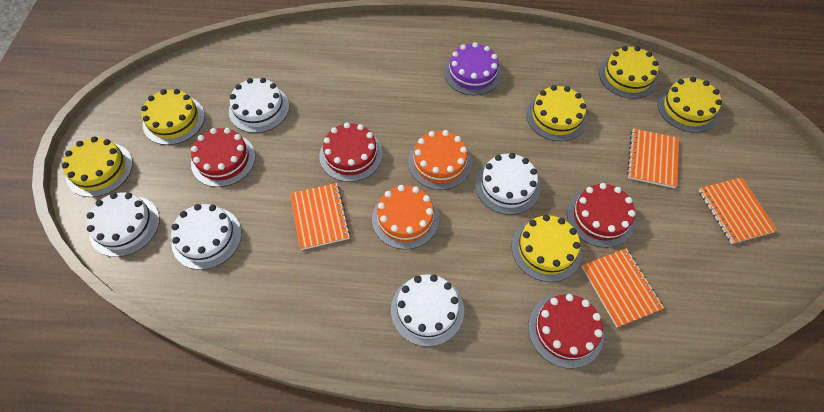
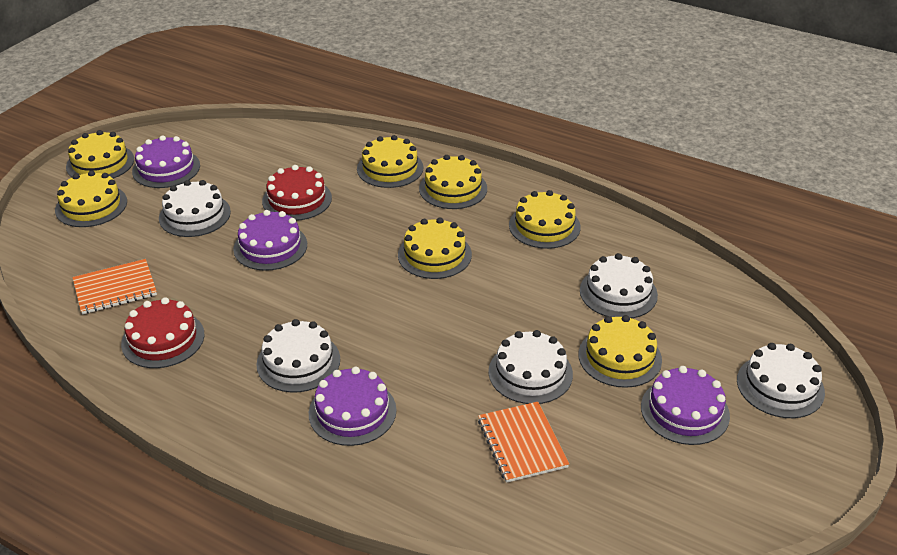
orange cake: 2 -> 0
orange notebook: 4 -> 2
purple cake: 1 -> 4
red cake: 4 -> 2
yellow cake: 6 -> 7

